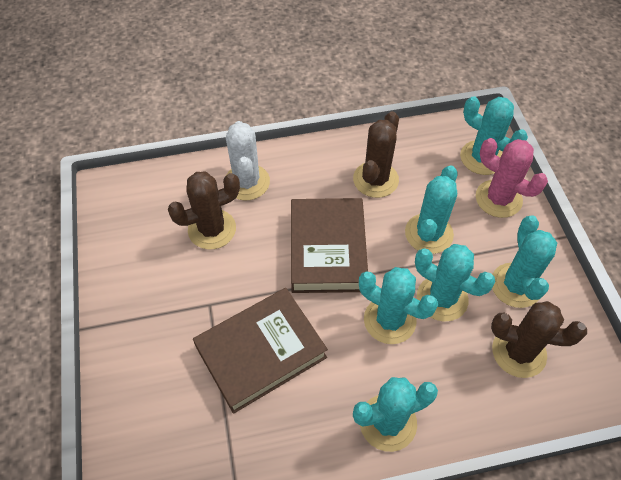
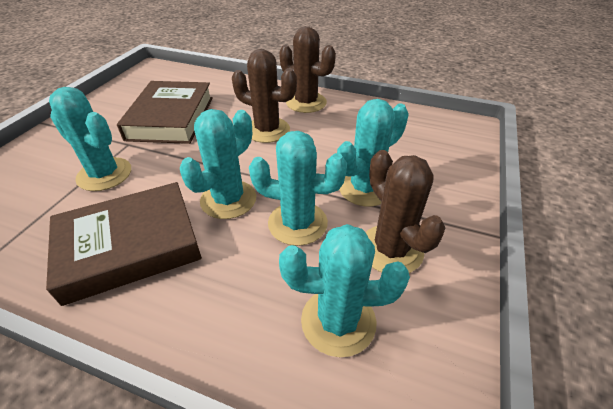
pink cactus: 1 -> 0
turquoise cactus: 6 -> 5
white cactus: 1 -> 0

